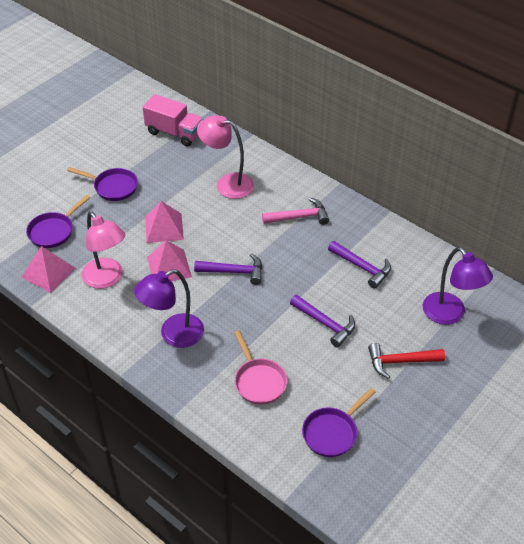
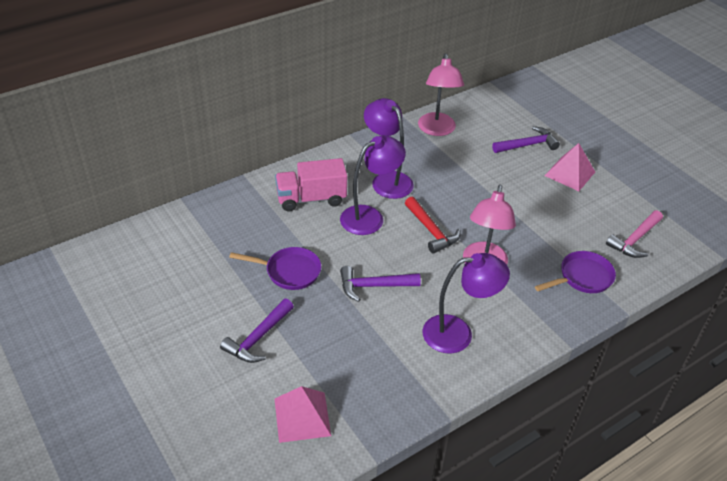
pink pan: 1 -> 0
pink pyramid: 3 -> 2
purple lamp: 2 -> 3
purple pan: 3 -> 2

